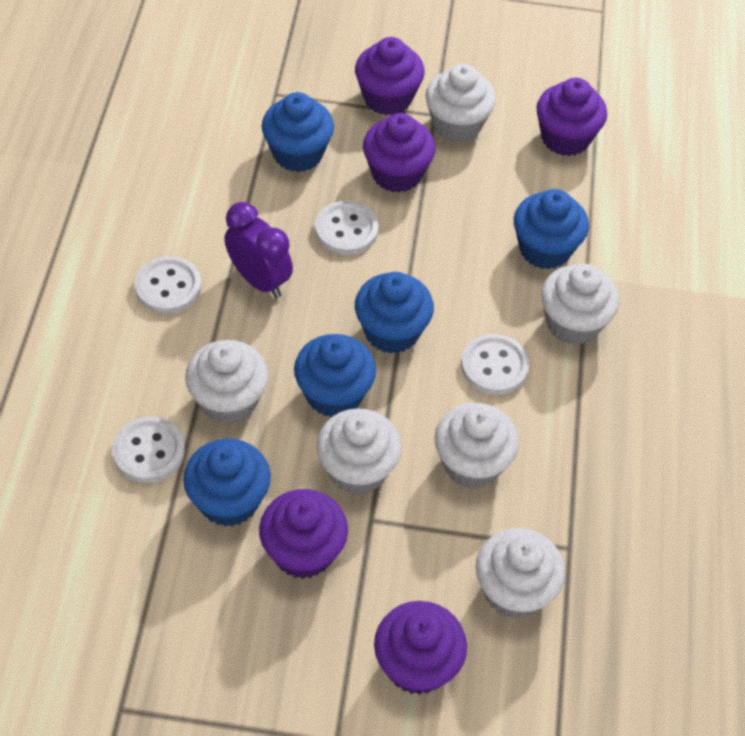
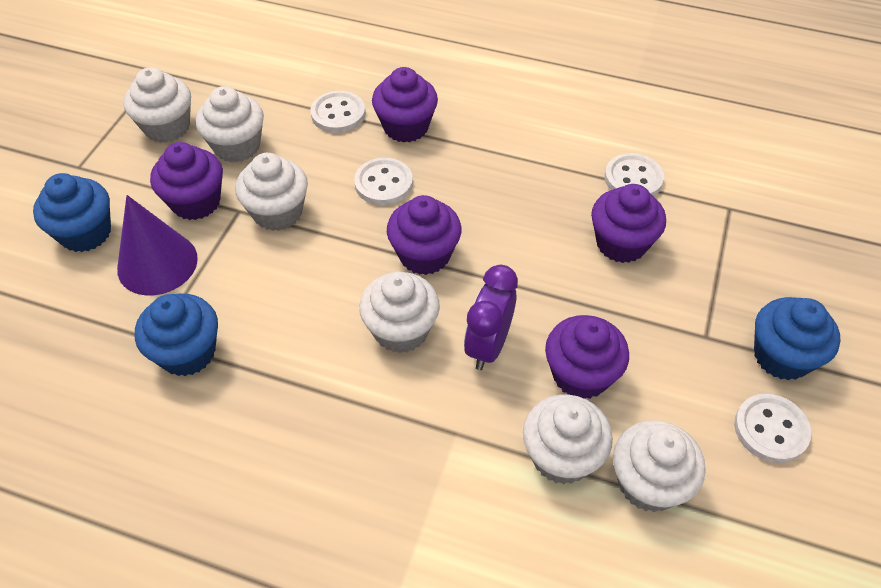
blue cupcake: 5 -> 3
purple cone: 0 -> 1

